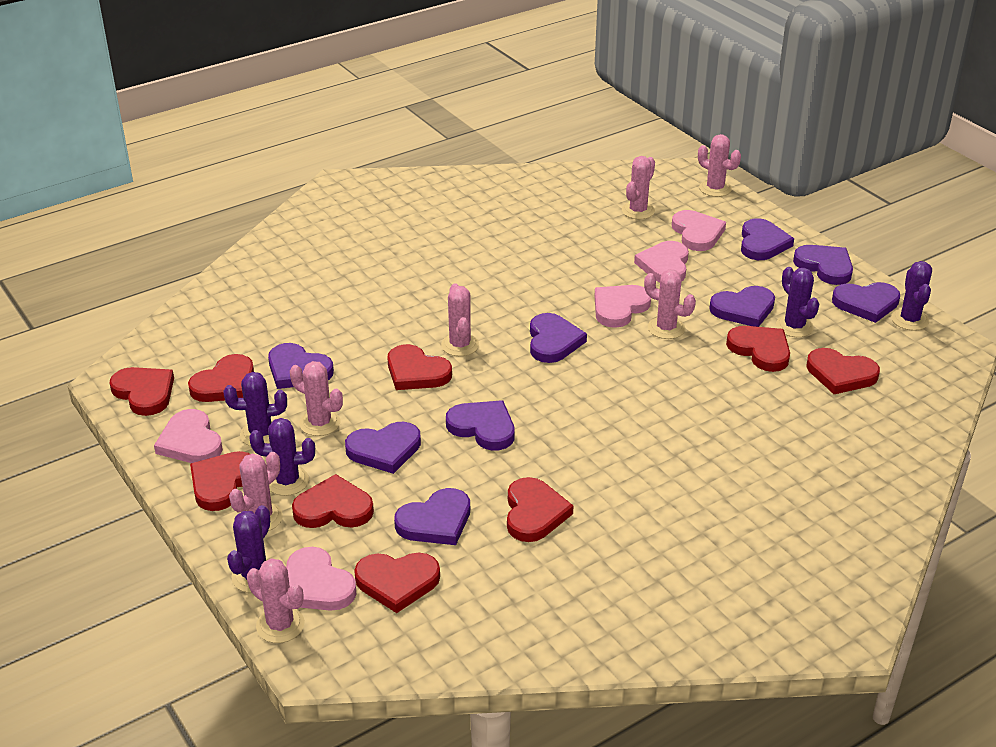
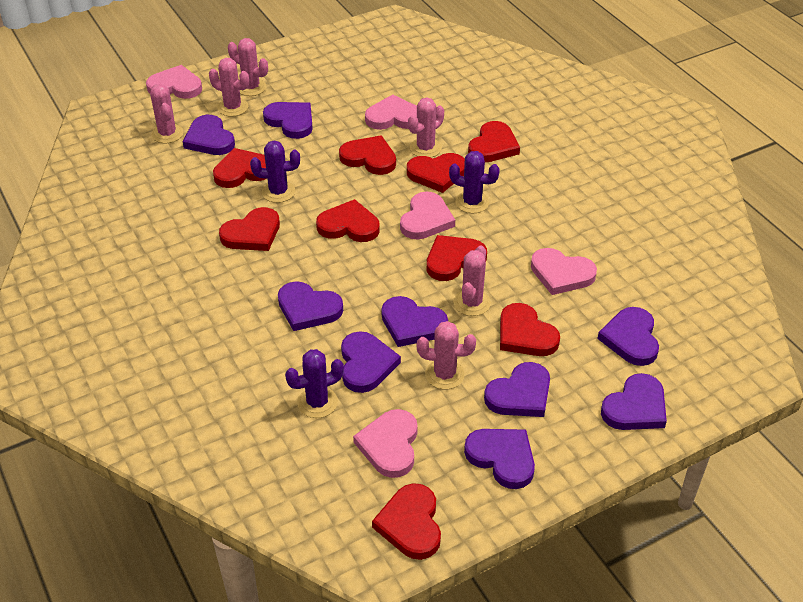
pink cactus: 7 -> 6
purple cactus: 5 -> 3

